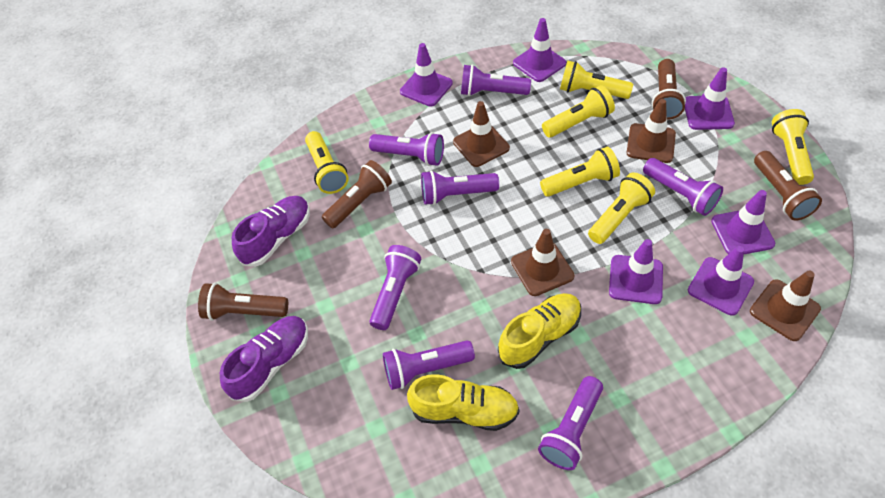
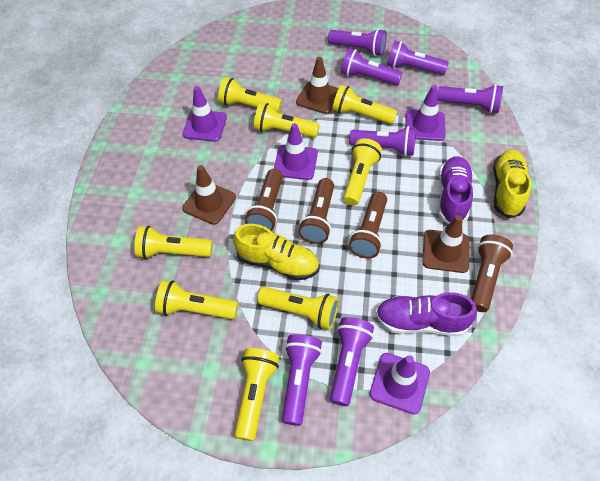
brown traffic cone: 4 -> 3
purple traffic cone: 6 -> 4
yellow flashlight: 6 -> 8

